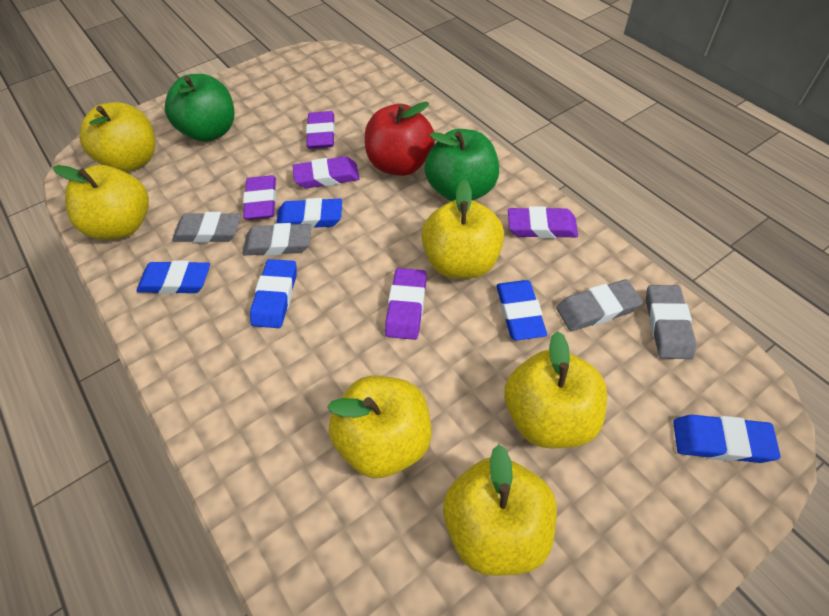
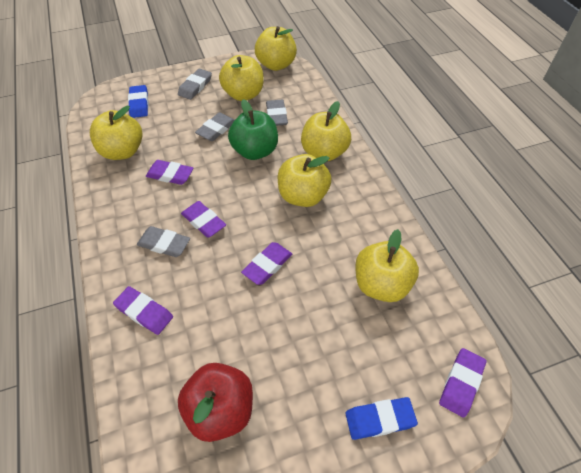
blue eraser: 5 -> 2
green apple: 2 -> 1

